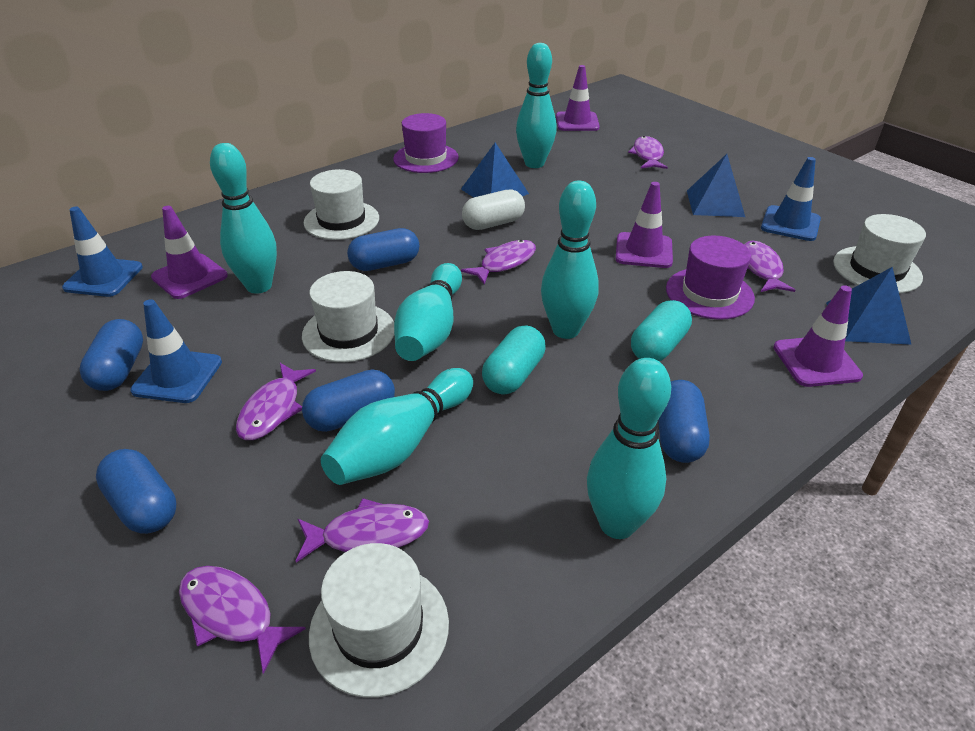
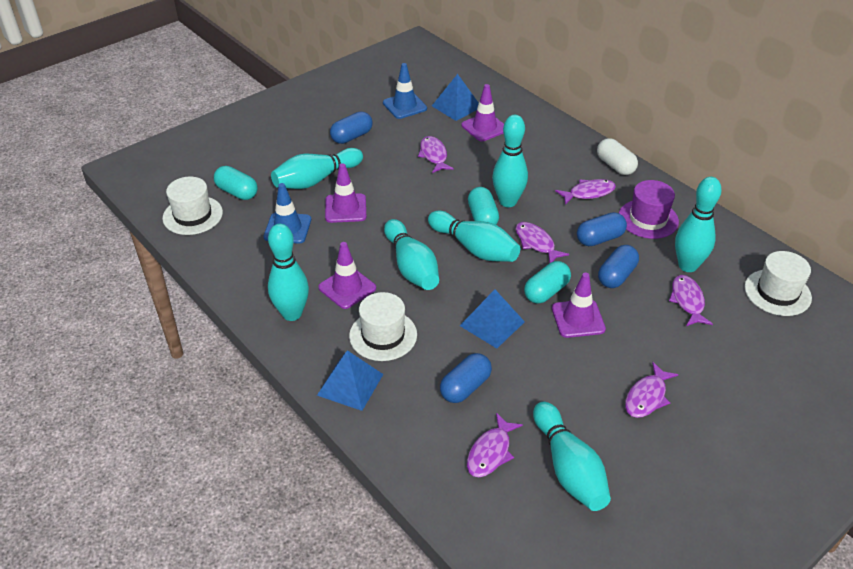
blue capsule: 5 -> 4
blue traffic cone: 3 -> 2
purple hat: 2 -> 1
turquoise bowling pin: 6 -> 7
turquoise capsule: 2 -> 3
white hat: 4 -> 3

